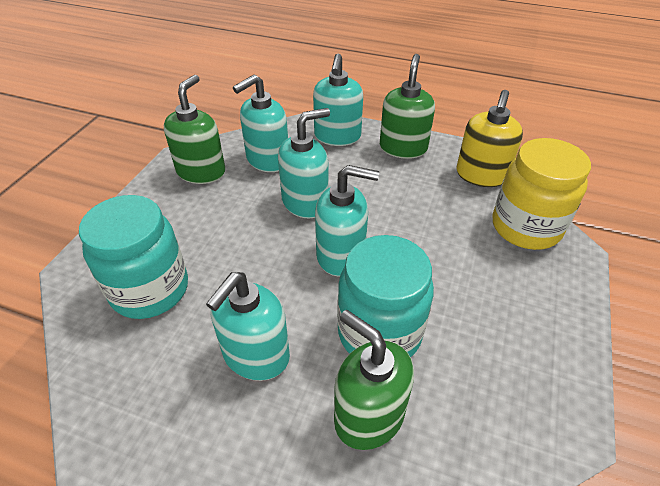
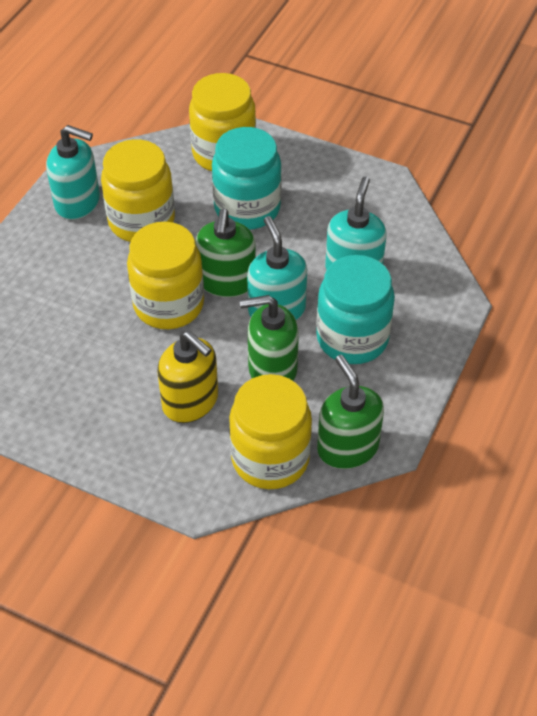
turquoise soap dispenser: 5 -> 3
yellow jar: 1 -> 4

